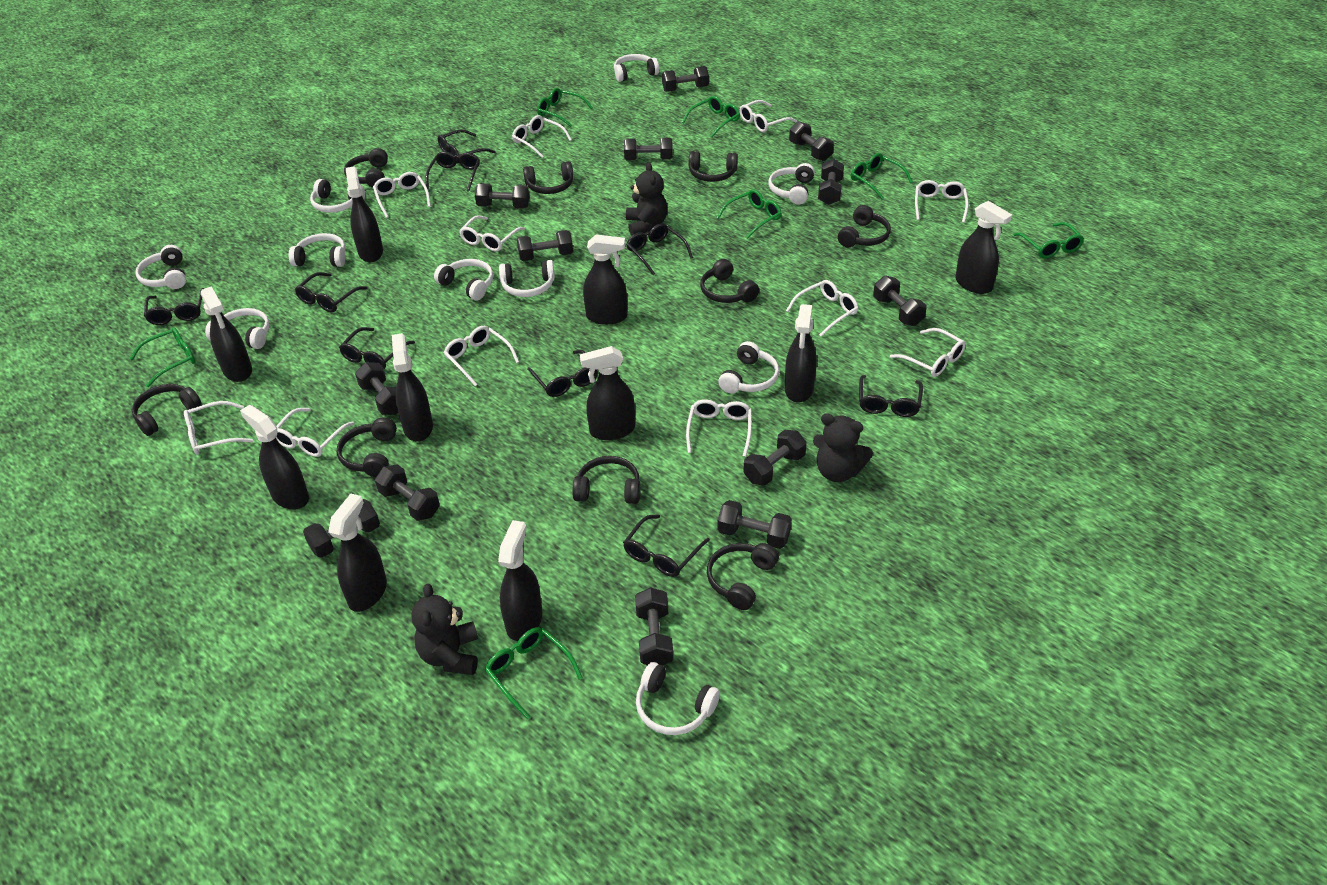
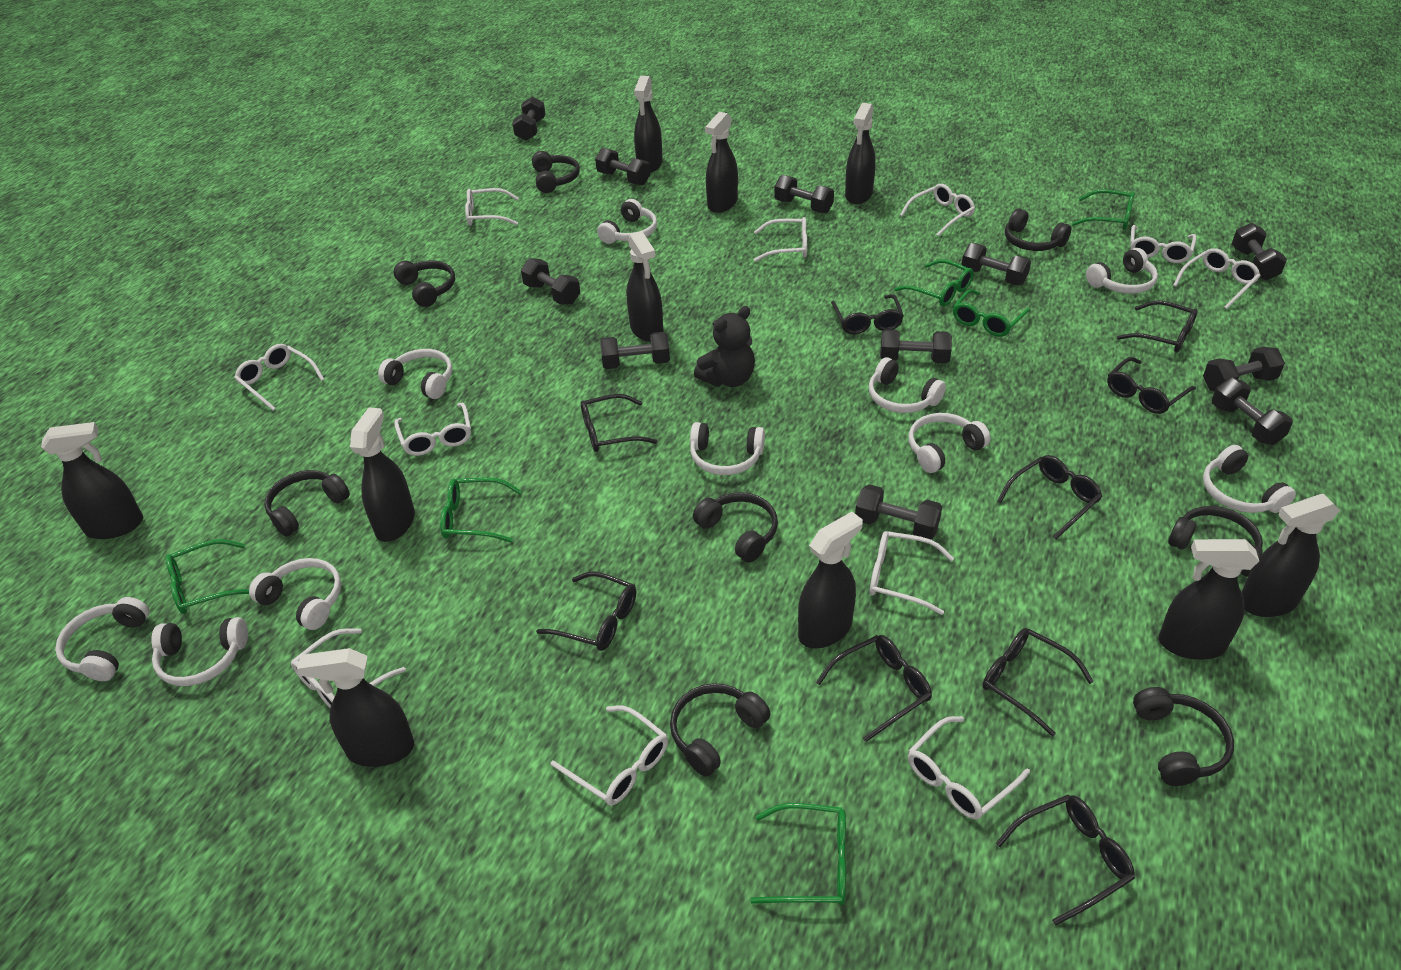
black dumbbell: 13 -> 11
black headphones: 9 -> 8
black teddy bear: 3 -> 1
green glasses: 7 -> 6

